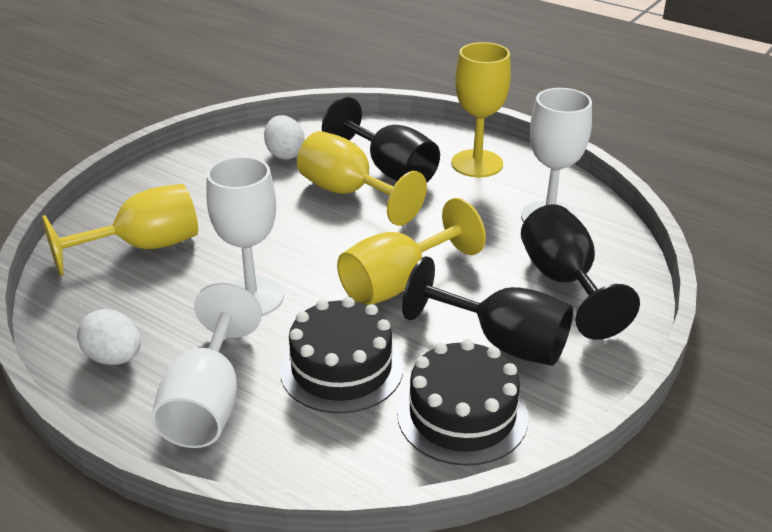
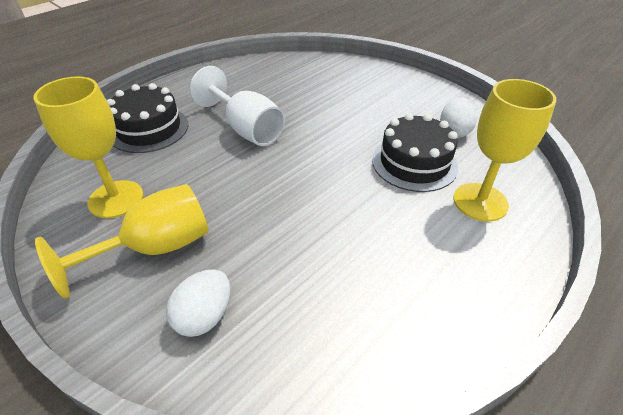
black goblet: 3 -> 0
white goblet: 3 -> 1
yellow goblet: 4 -> 3

